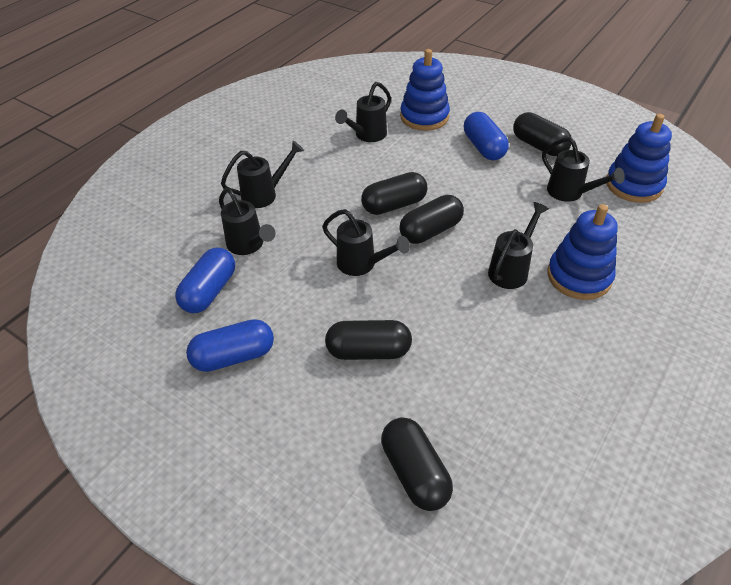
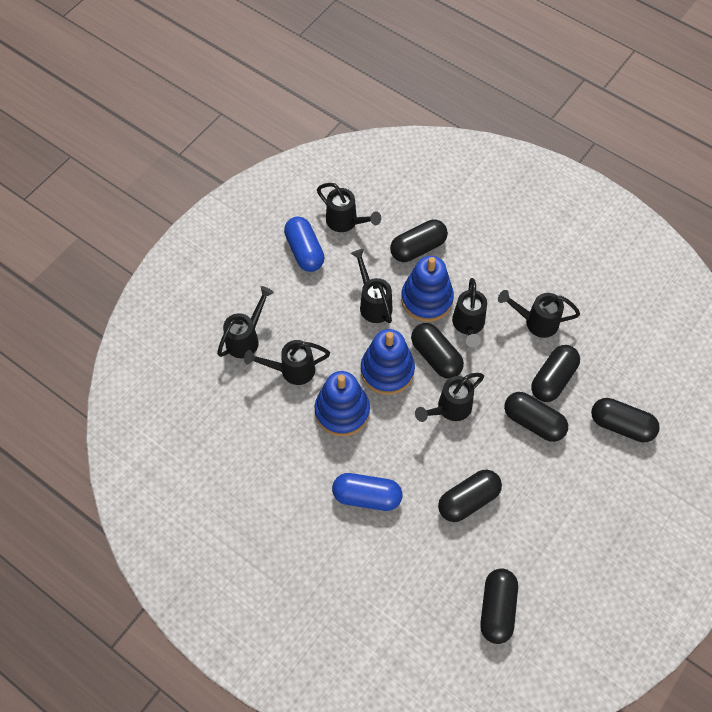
black capsule: 5 -> 7
black watering can: 6 -> 7
blue capsule: 3 -> 2

